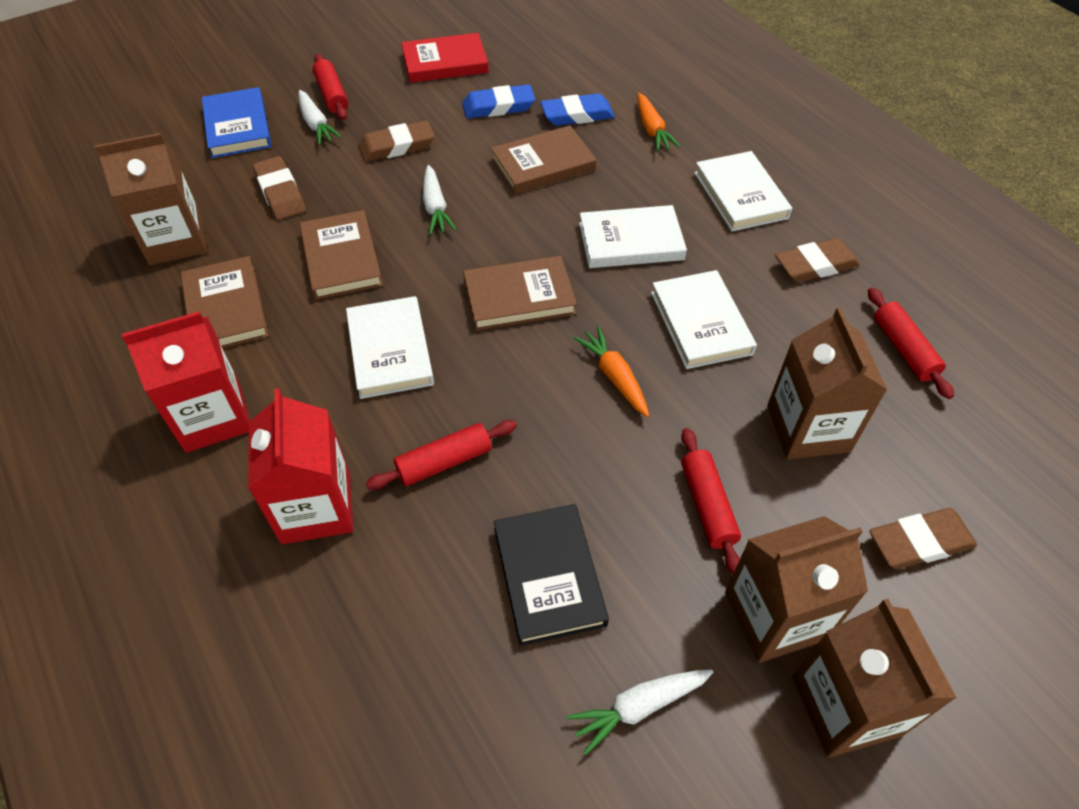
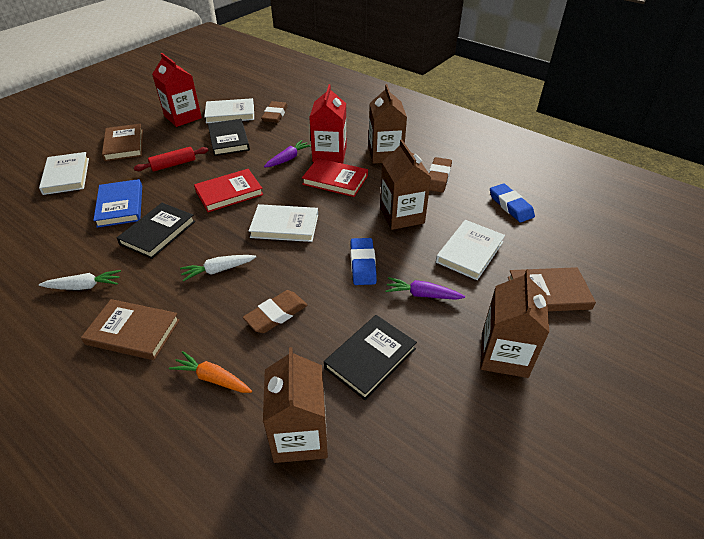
black book: 1 -> 3
brown book: 4 -> 3
brown eraser: 4 -> 3
orange carrot: 2 -> 1
purple carrot: 0 -> 2
red book: 1 -> 2
red rolling pin: 4 -> 1
white carrot: 3 -> 2

